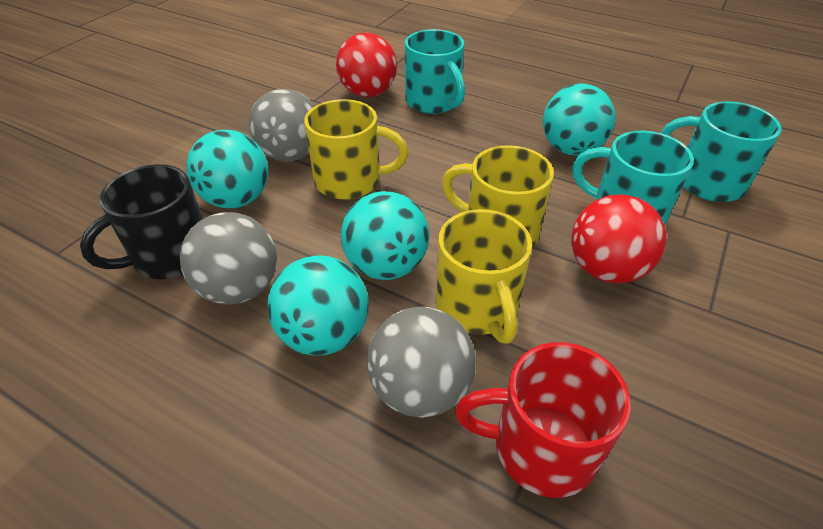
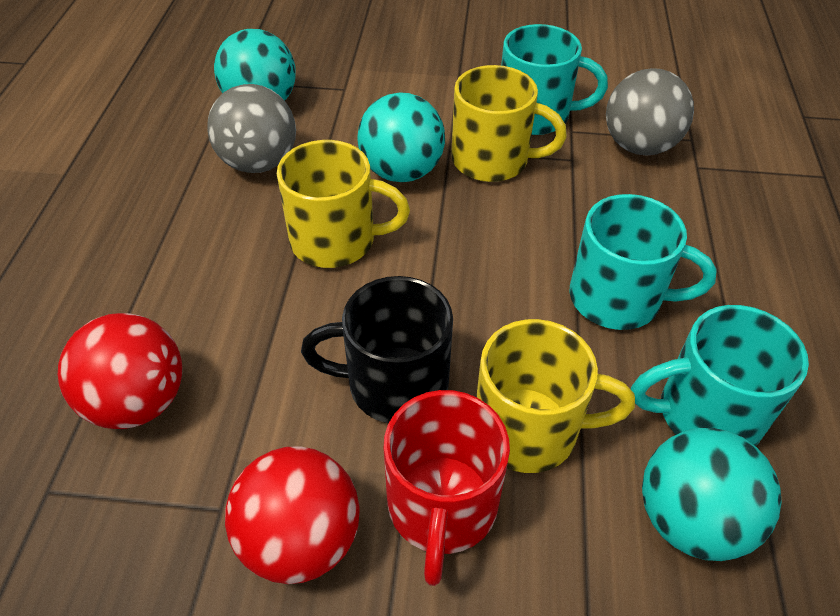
grey ball: 3 -> 2
turquoise ball: 4 -> 3

